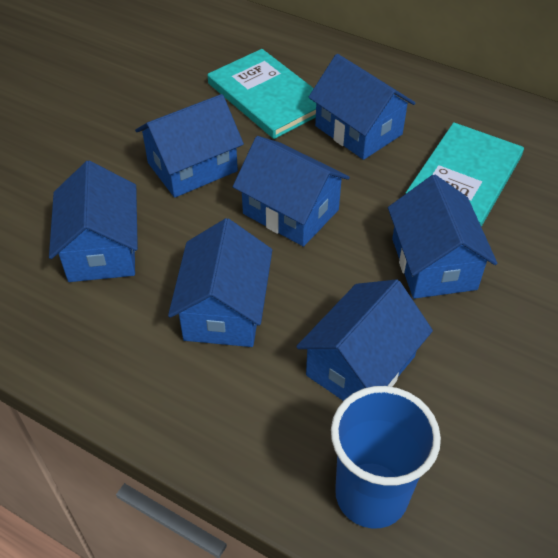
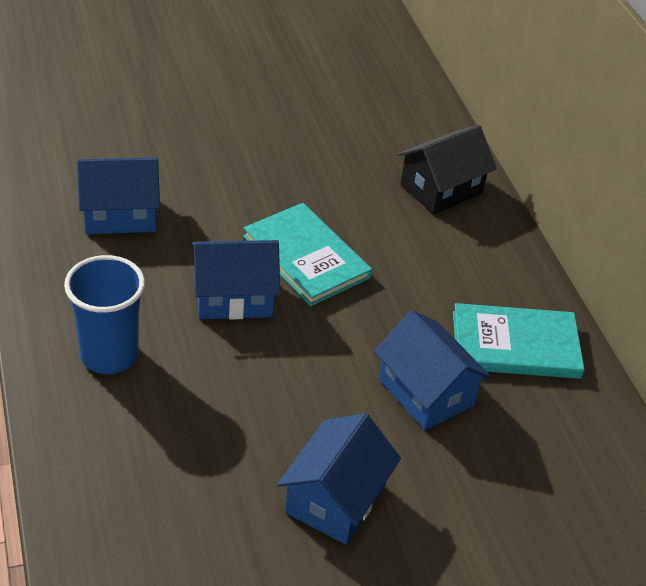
black house: 0 -> 1
blue house: 7 -> 4

